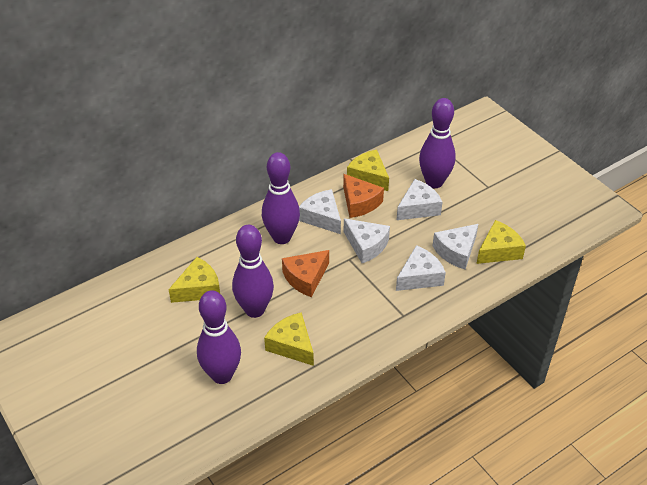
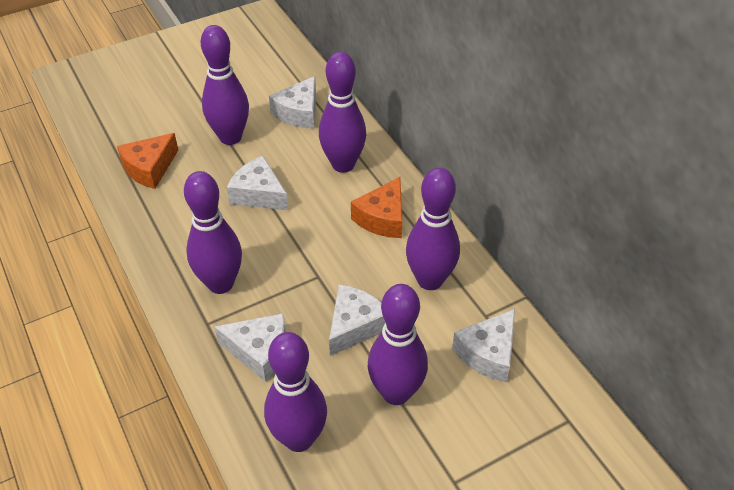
purple bowling pin: 4 -> 6
yellow cheese: 4 -> 0

